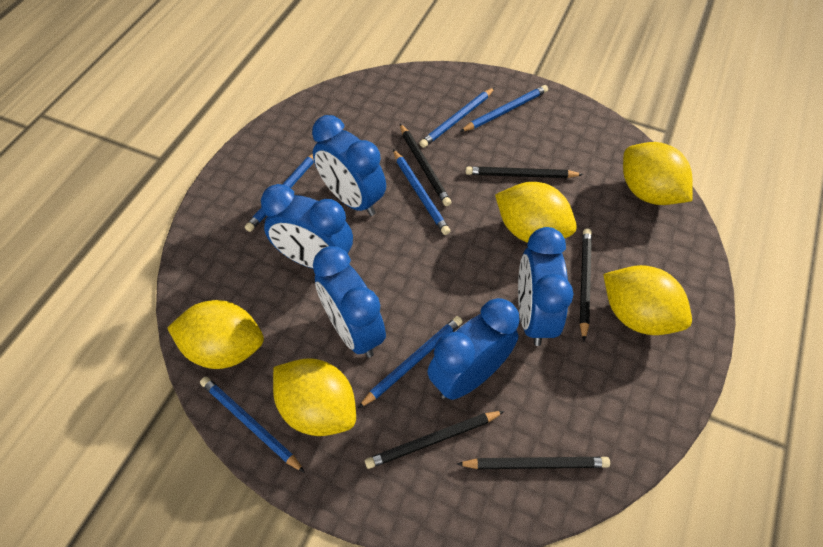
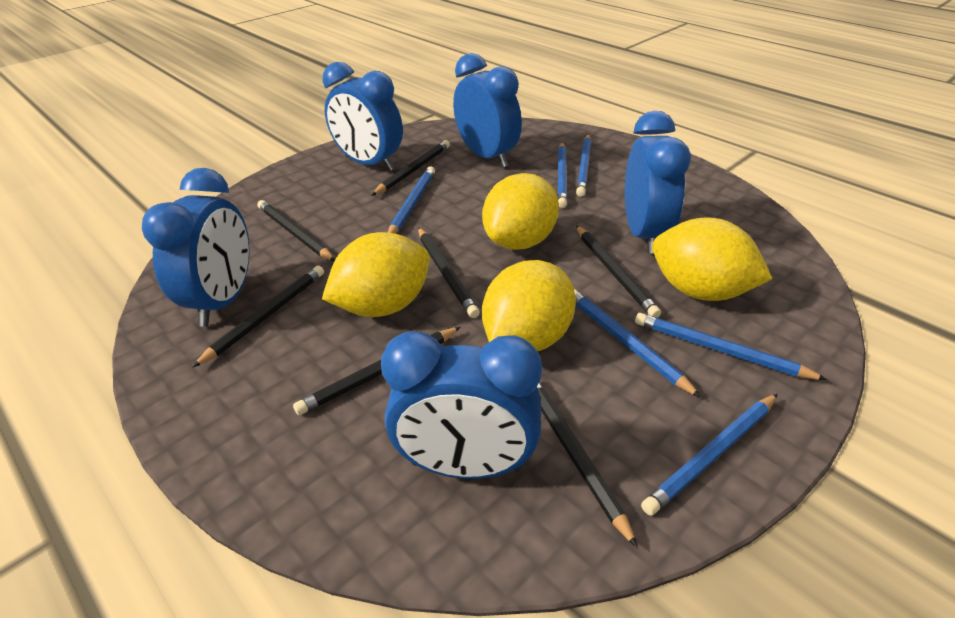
black pencil: 5 -> 7
yellow lemon: 5 -> 4

